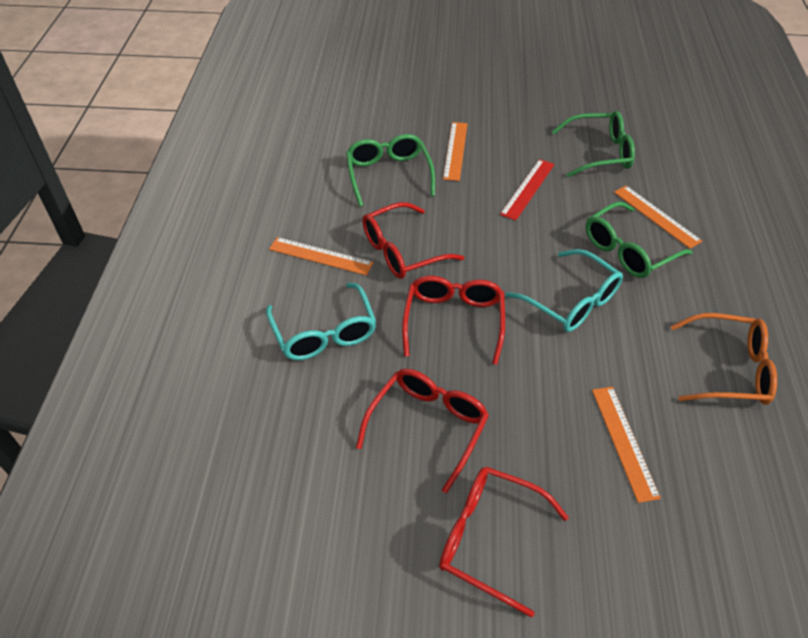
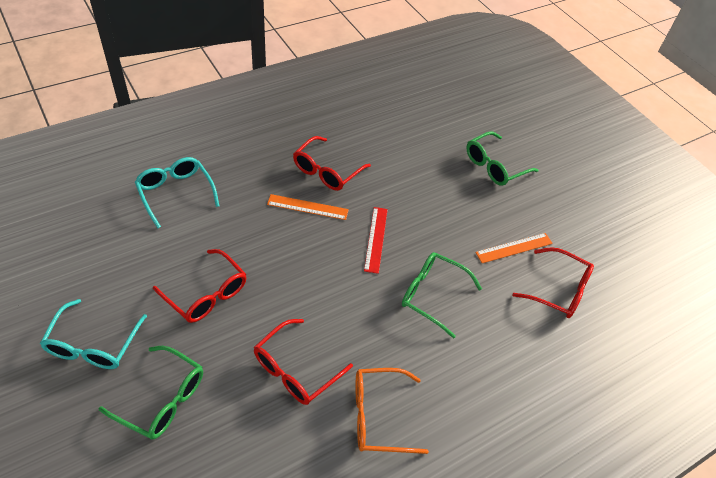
orange ruler: 4 -> 2

